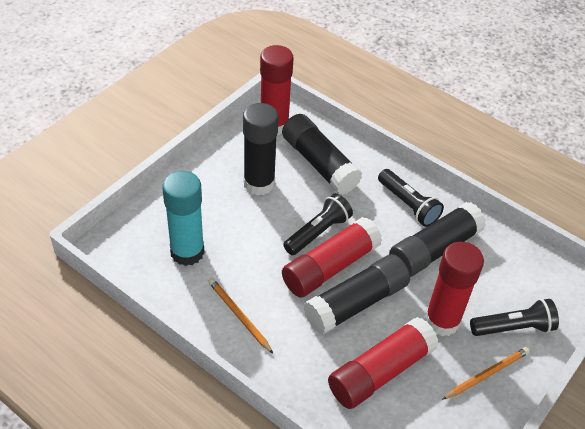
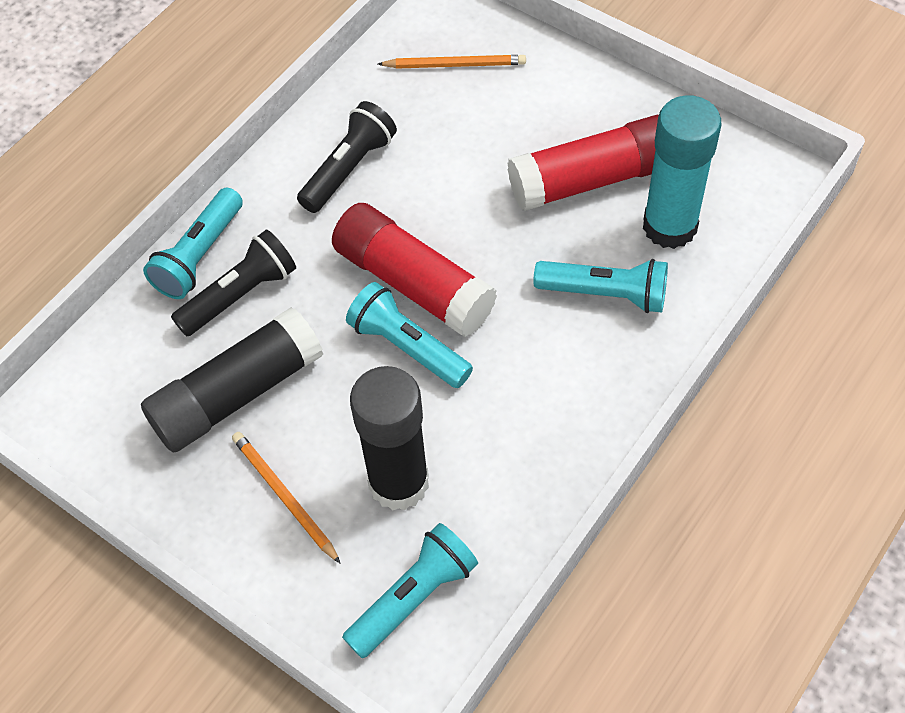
black flashlight: 3 -> 2
black glue stick: 4 -> 2
red glue stick: 4 -> 2
turquoise flashlight: 0 -> 4

